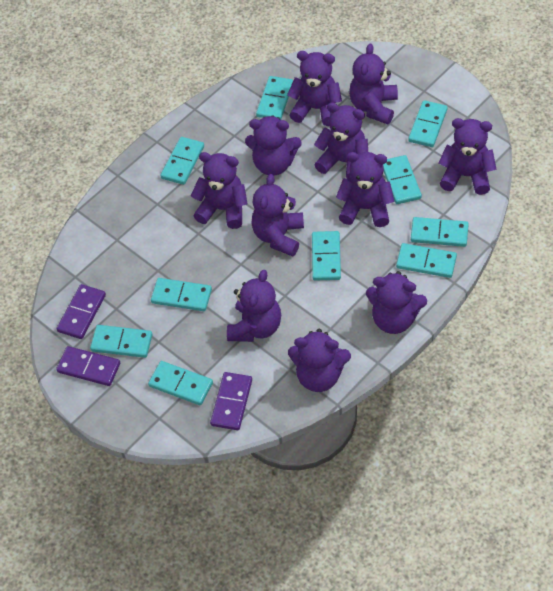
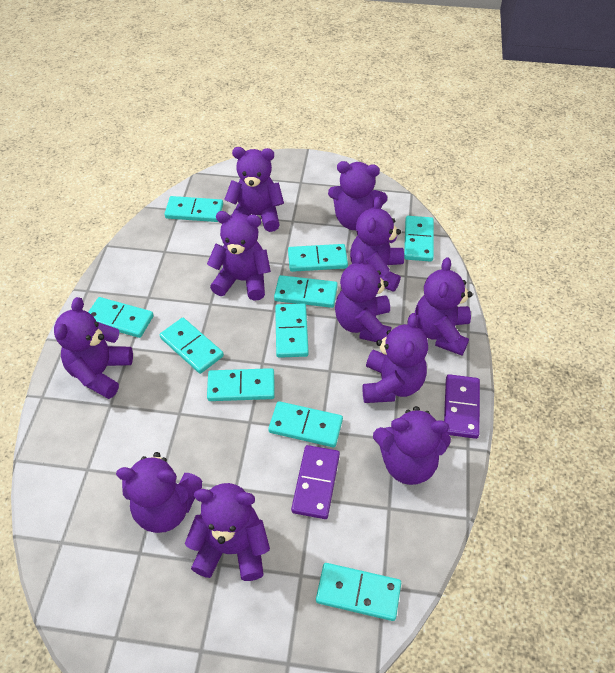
purple domino: 3 -> 2

